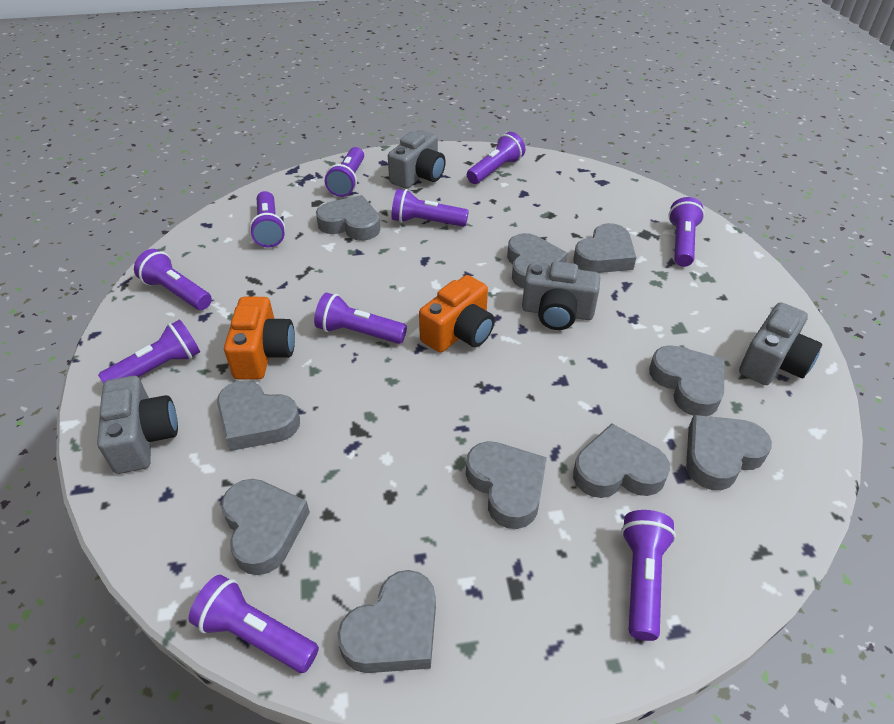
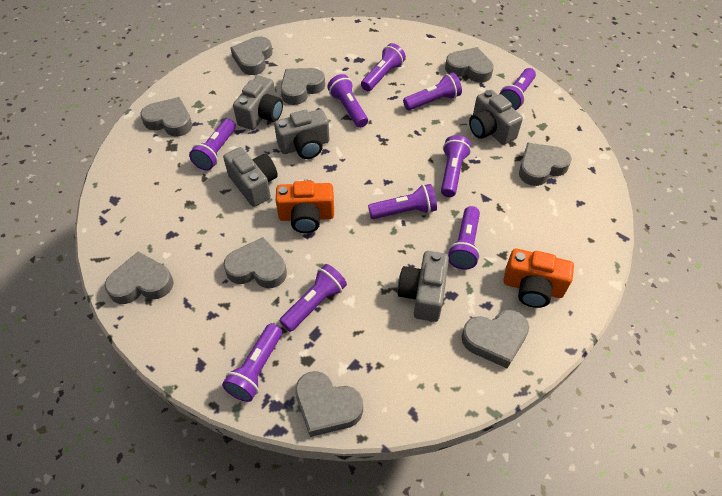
grey camera: 4 -> 5
grey heart: 10 -> 9

